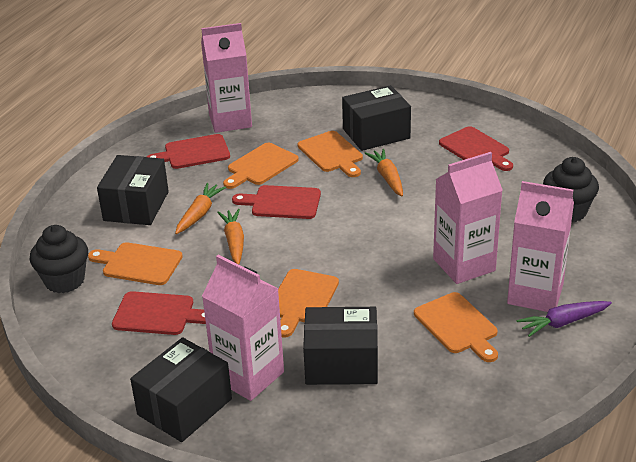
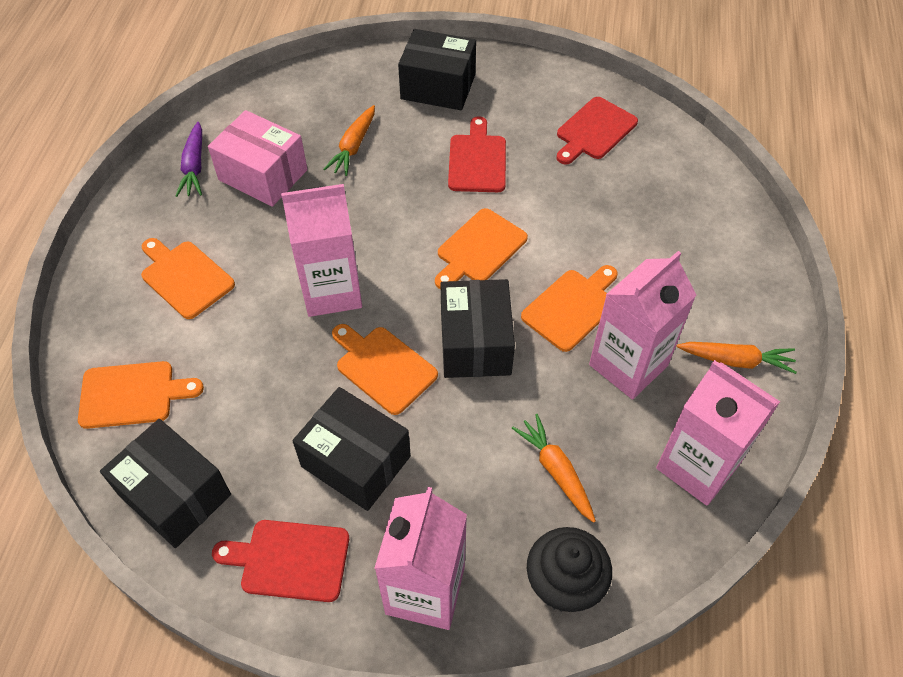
black cupcake: 2 -> 1
pink box: 0 -> 1
red cutting board: 4 -> 3

